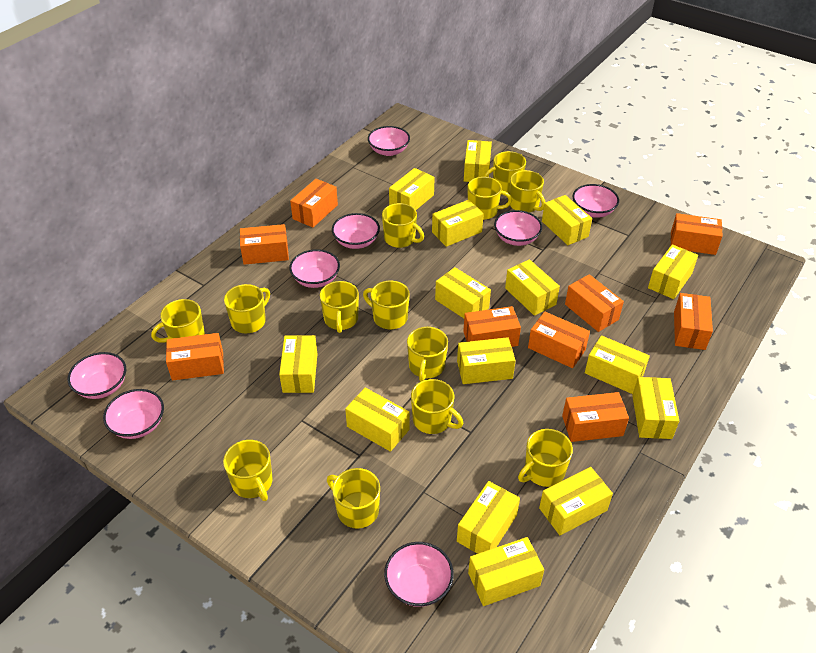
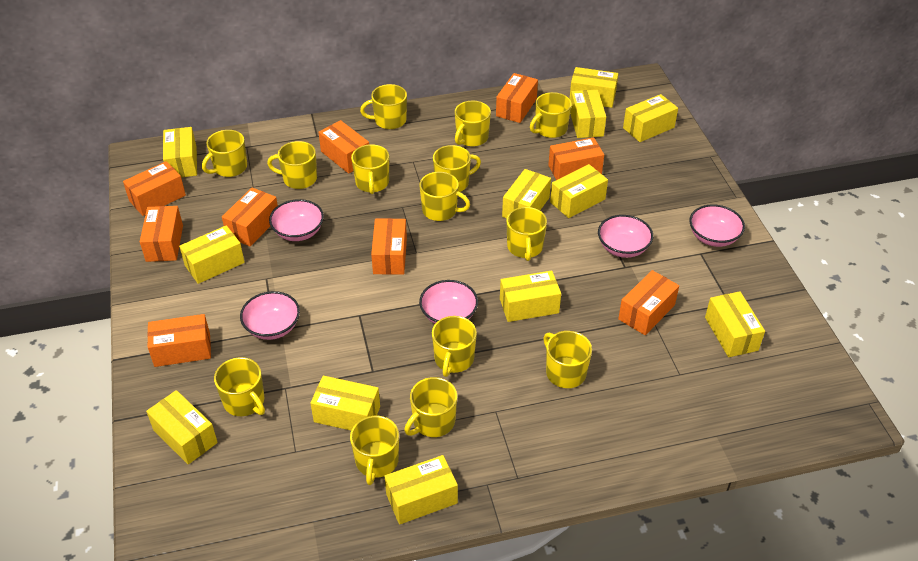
pink bowl: 8 -> 5
yellow box: 15 -> 12
yellow mug: 13 -> 14

